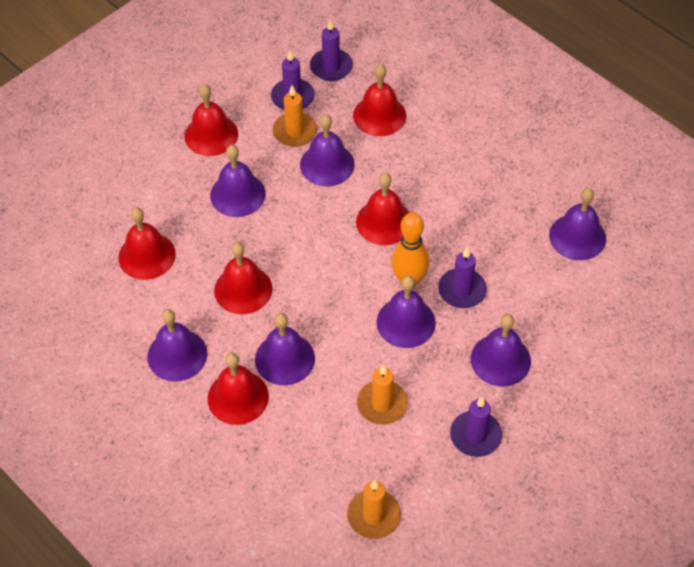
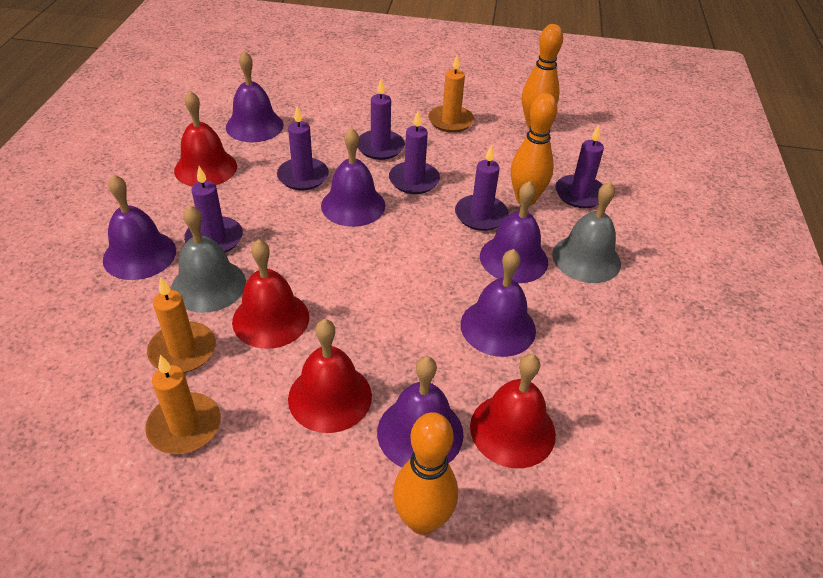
grey bell: 0 -> 2
orange bowling pin: 1 -> 3
purple bell: 7 -> 6
purple candle: 4 -> 6
red bell: 6 -> 4

